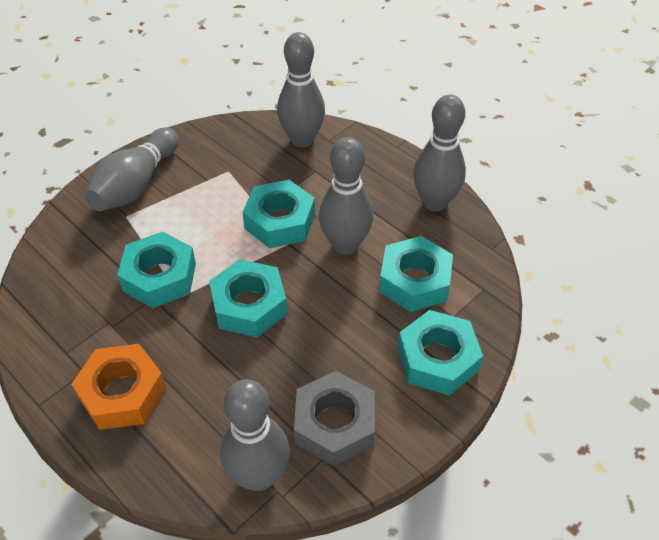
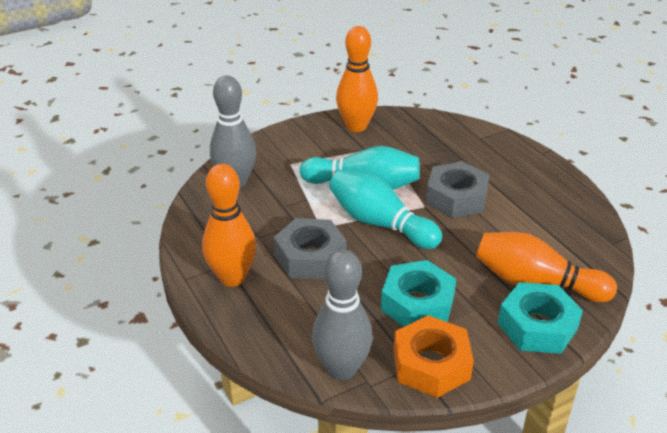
grey bowling pin: 5 -> 2
grey nut: 1 -> 2
orange bowling pin: 0 -> 3
turquoise bowling pin: 0 -> 2
turquoise nut: 5 -> 2

